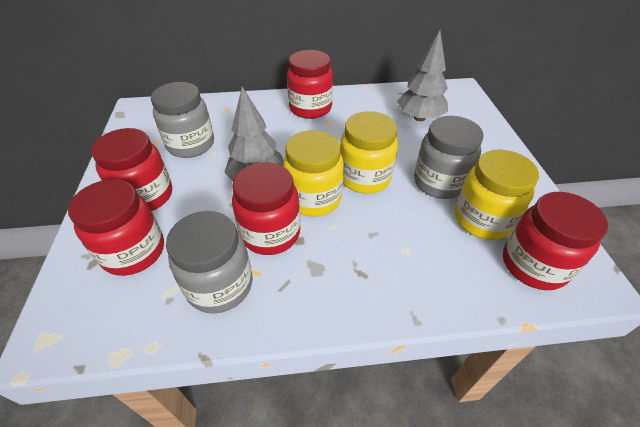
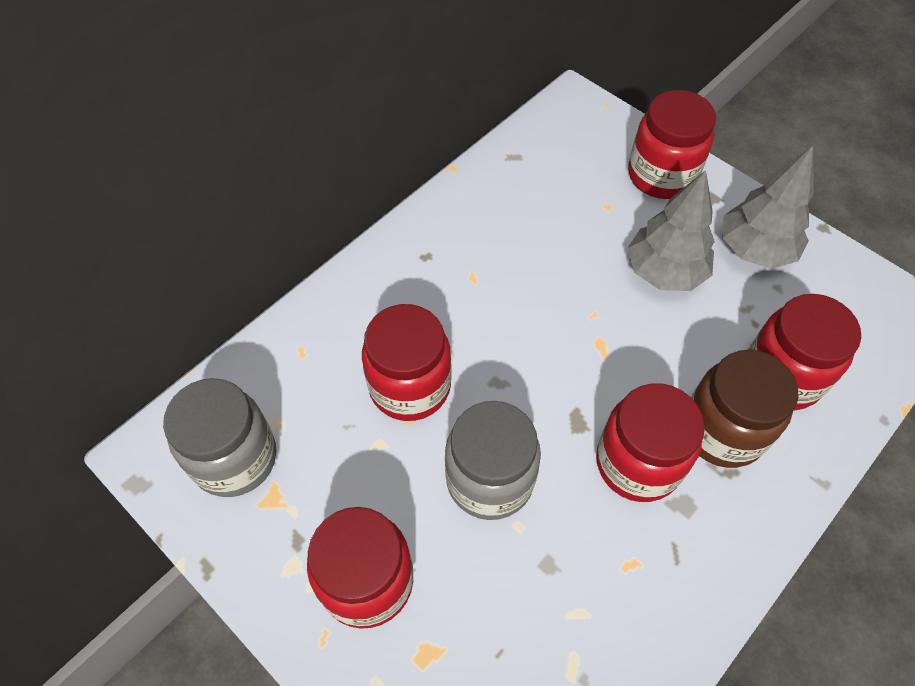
brown jar: 0 -> 1
grey jar: 3 -> 2
yellow jar: 3 -> 0

